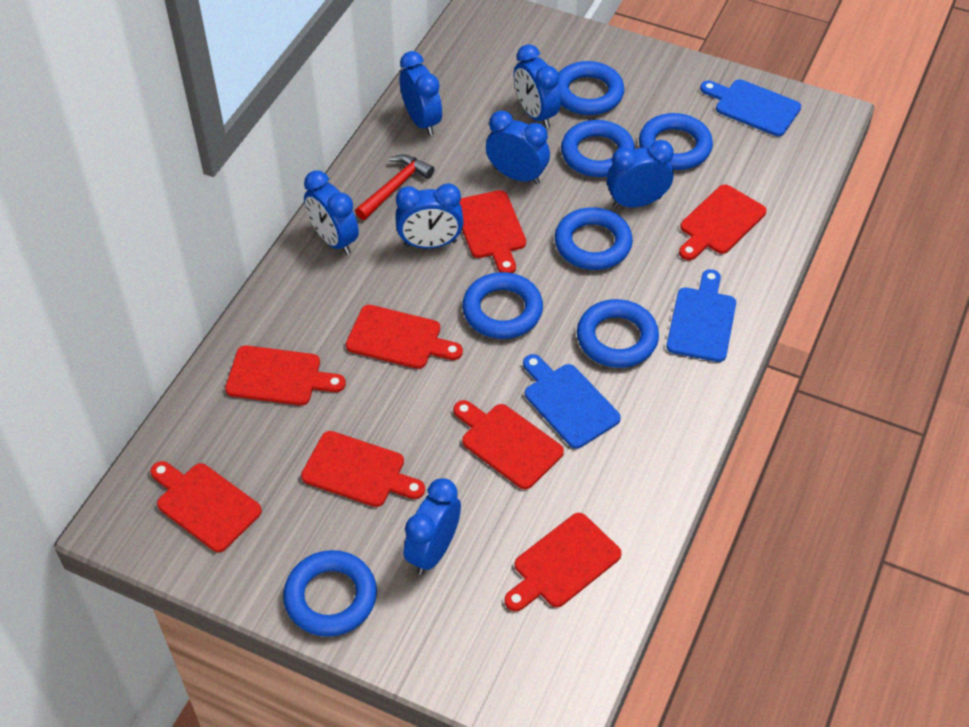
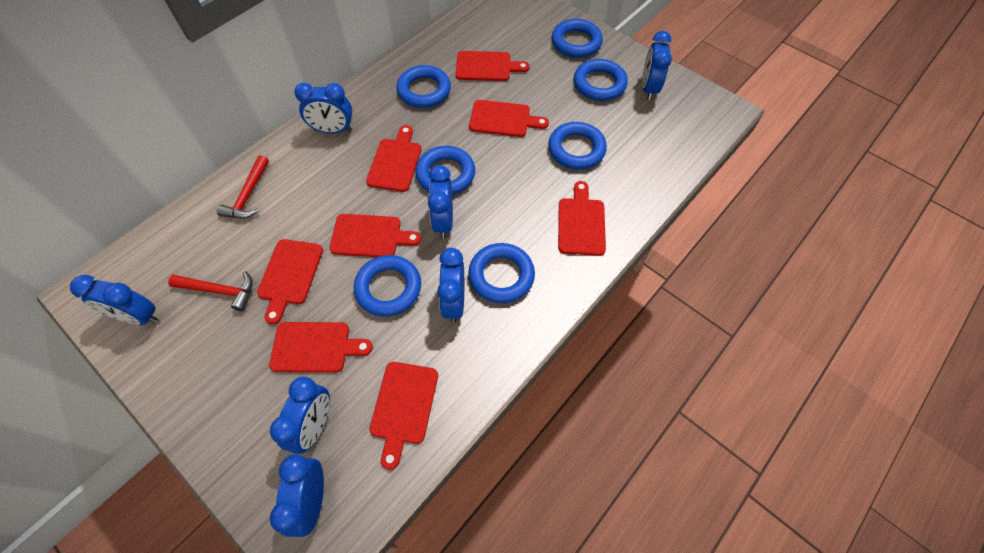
blue cutting board: 3 -> 0
red hammer: 1 -> 2

